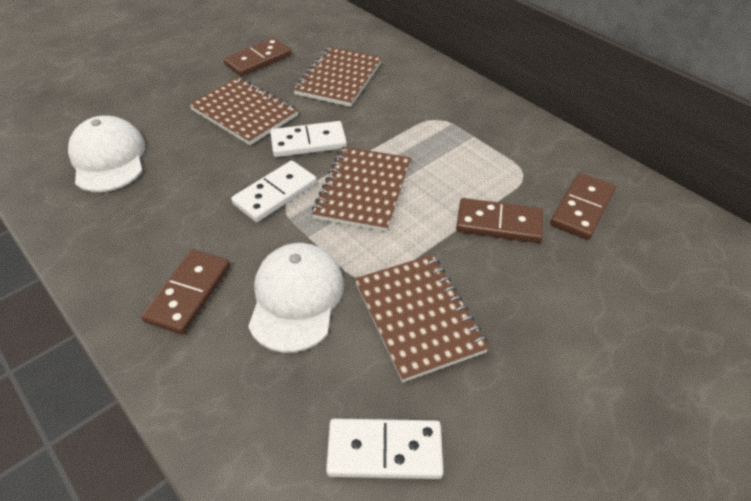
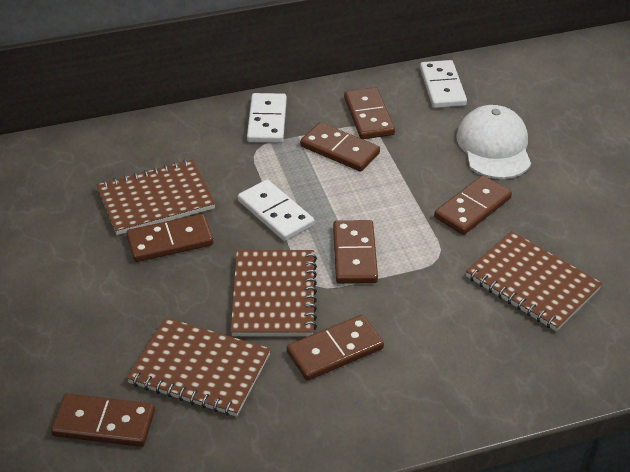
brown domino: 4 -> 7
white cap: 2 -> 1

